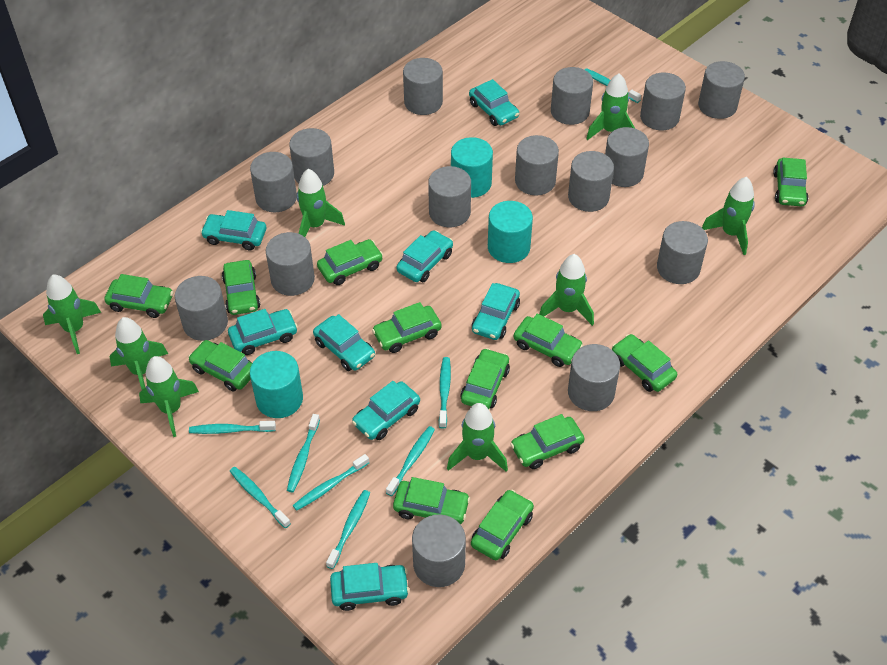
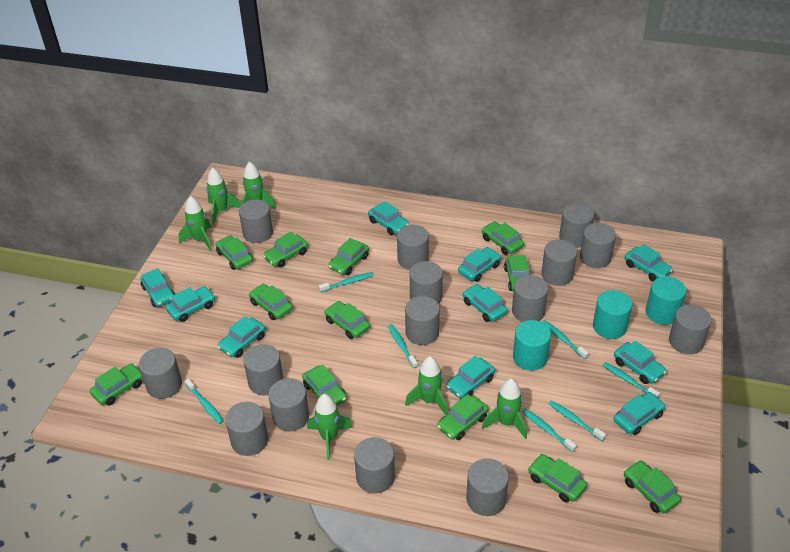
green rocket: 8 -> 6
turquoise car: 8 -> 10
turquoise toothbrush: 8 -> 7

